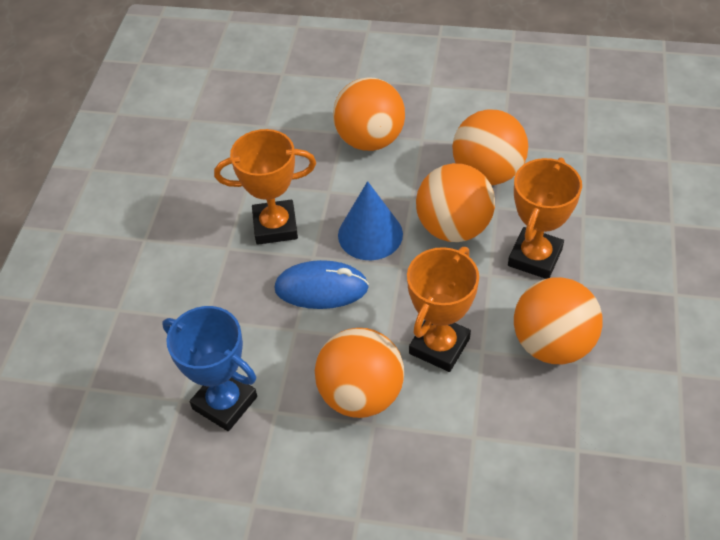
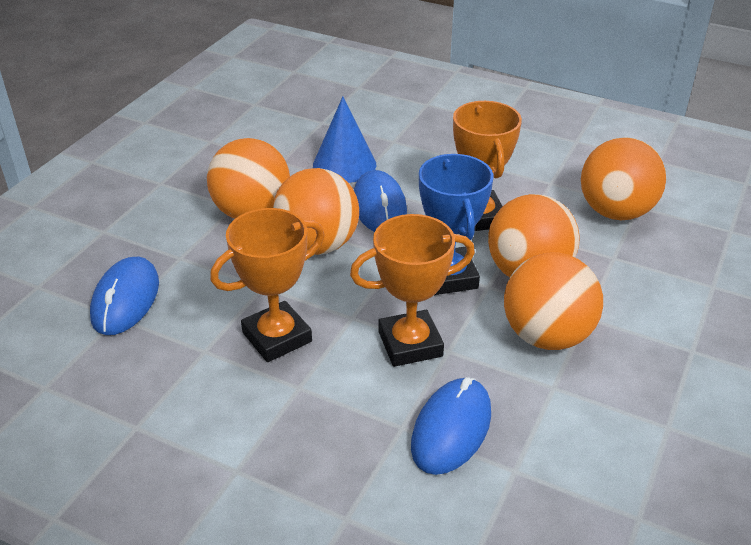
blue mouse: 1 -> 3

